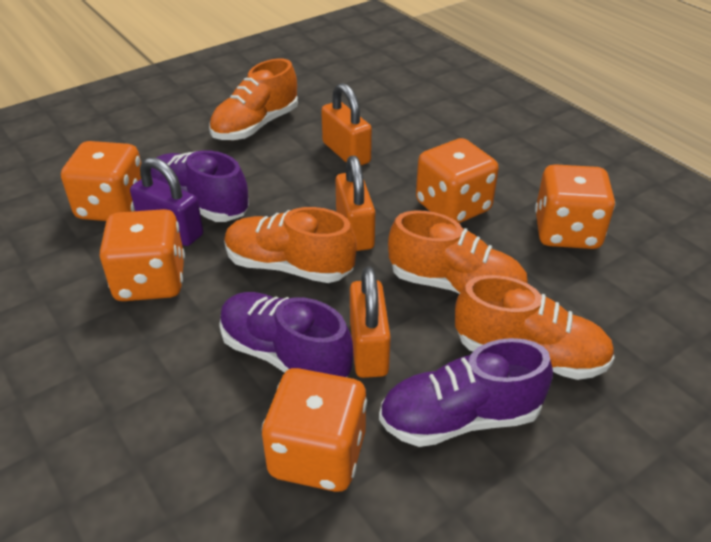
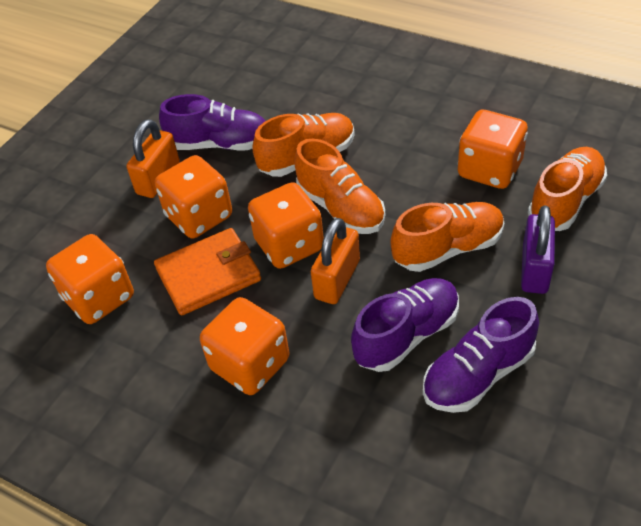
orange padlock: 3 -> 2
orange wallet: 0 -> 1

